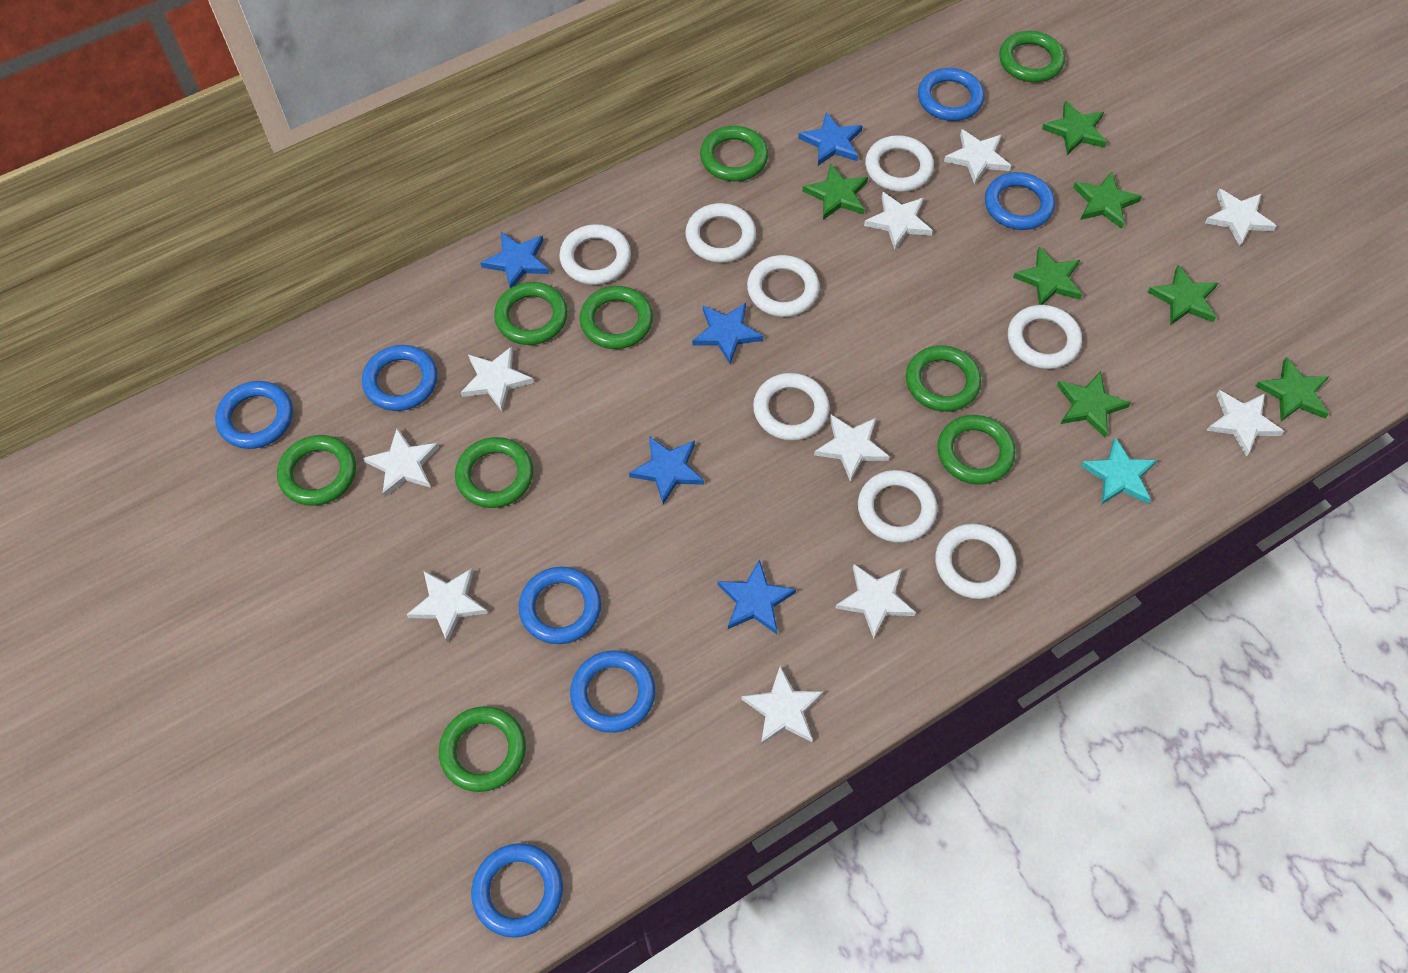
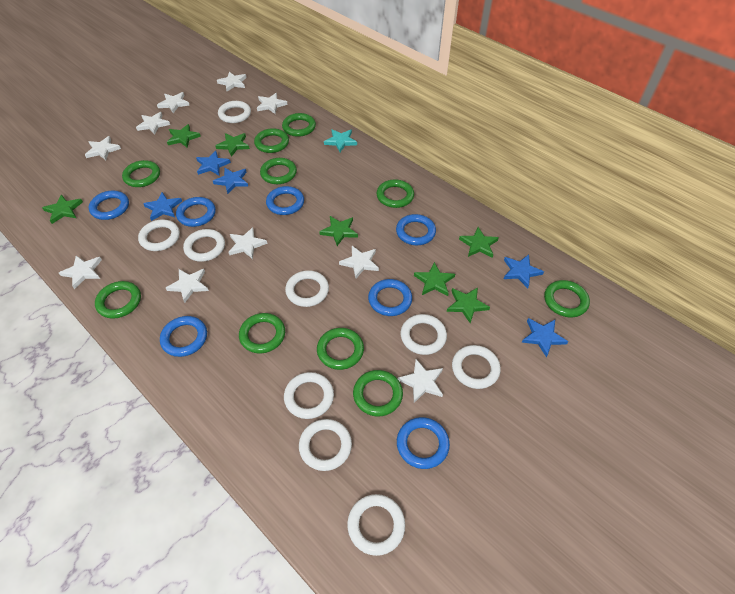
green ring: 9 -> 10
white ring: 8 -> 9

